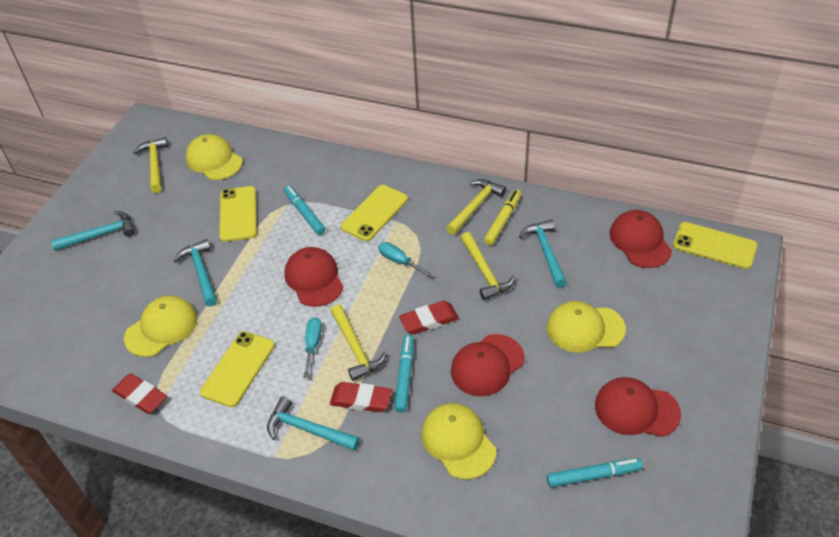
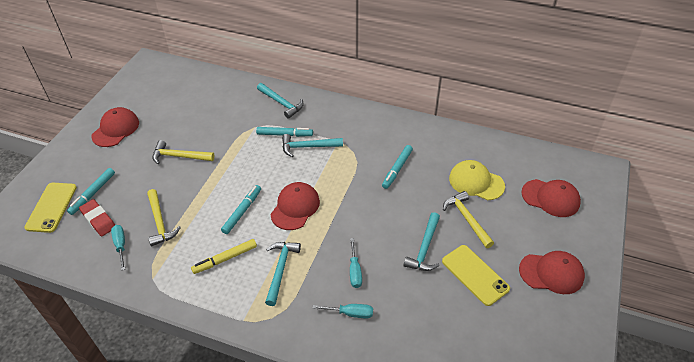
red eraser: 3 -> 1
turquoise marker: 3 -> 4
turquoise screwdriver: 2 -> 3
yellow cap: 4 -> 1
yellow hammer: 4 -> 3
yellow phone: 4 -> 2

